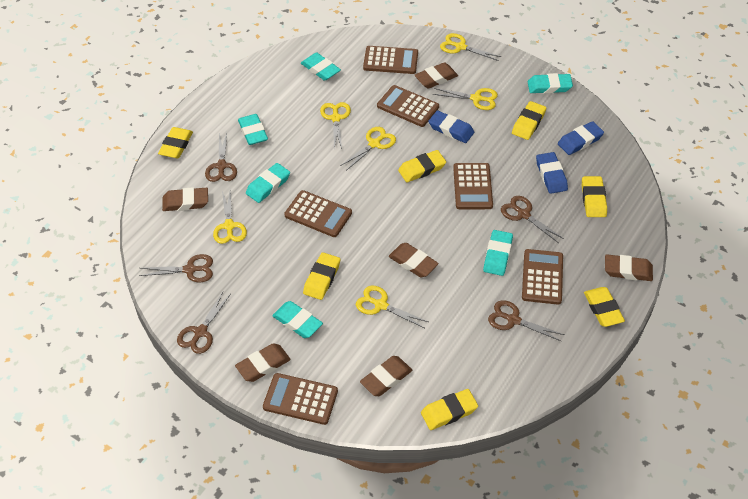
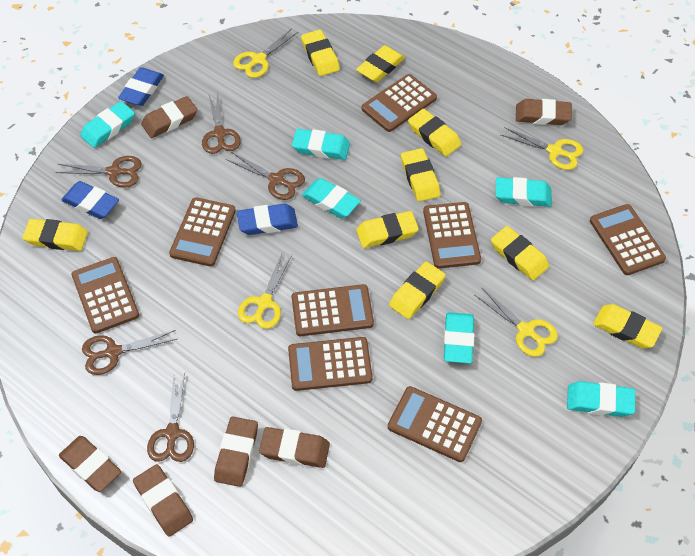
brown calculator: 6 -> 8
yellow eraser: 7 -> 9
yellow scissors: 6 -> 4

